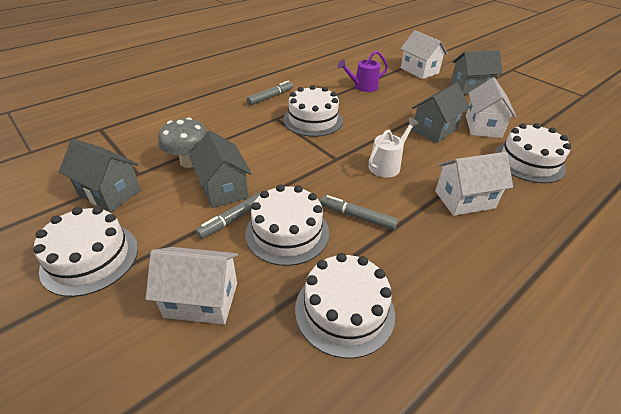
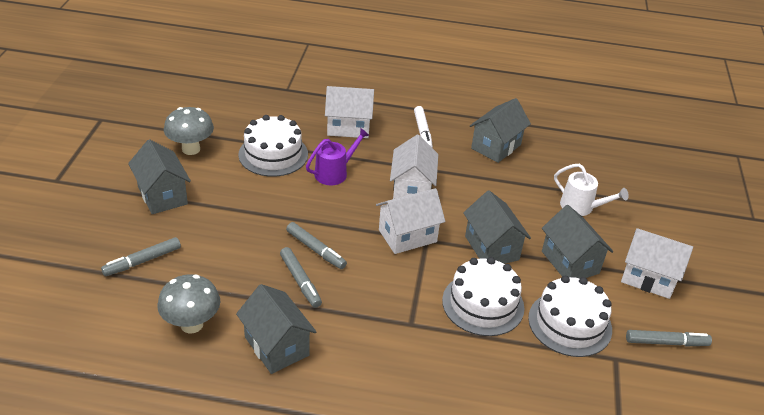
grey house: 4 -> 5
grey marker: 3 -> 4
grey mushroom: 1 -> 2
white cake: 5 -> 3
white marker: 0 -> 1

